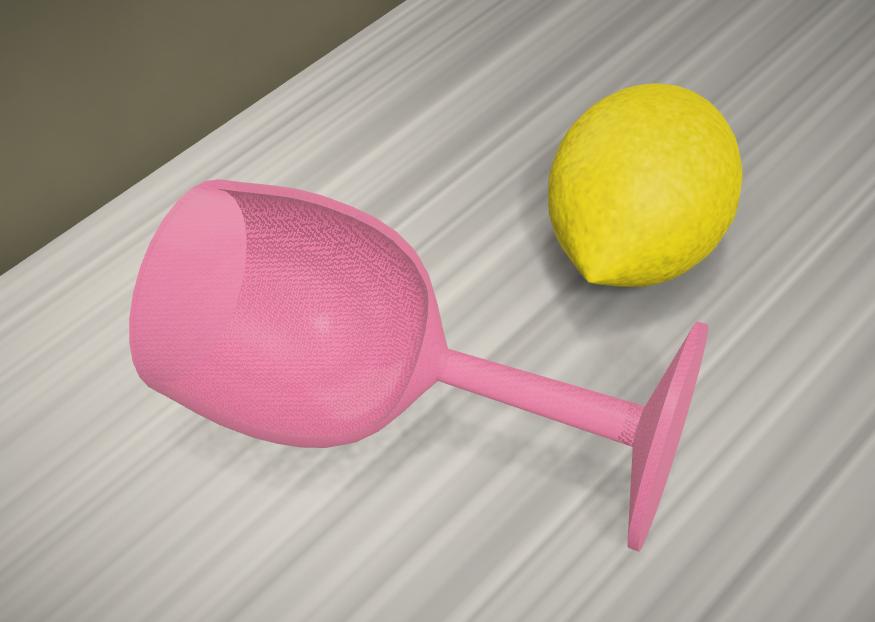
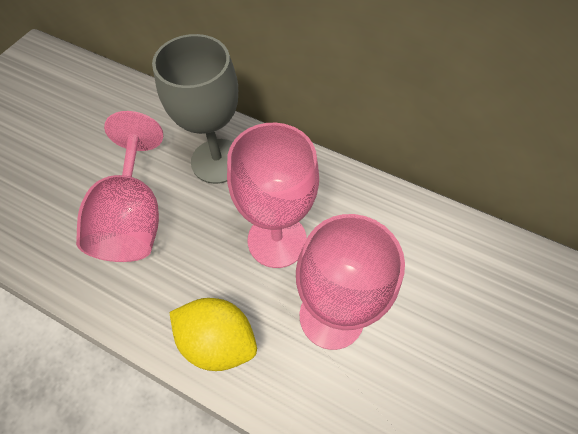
grey goblet: 0 -> 1
pink goblet: 1 -> 3

